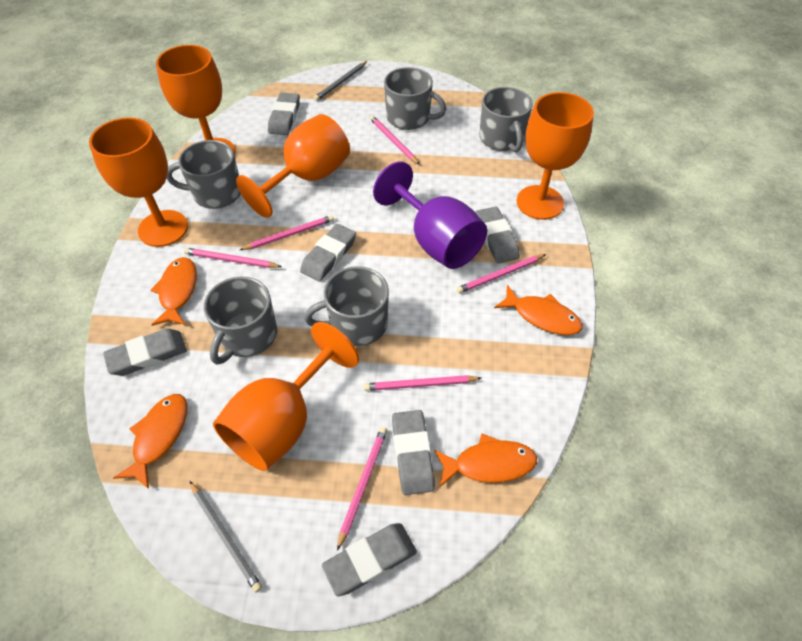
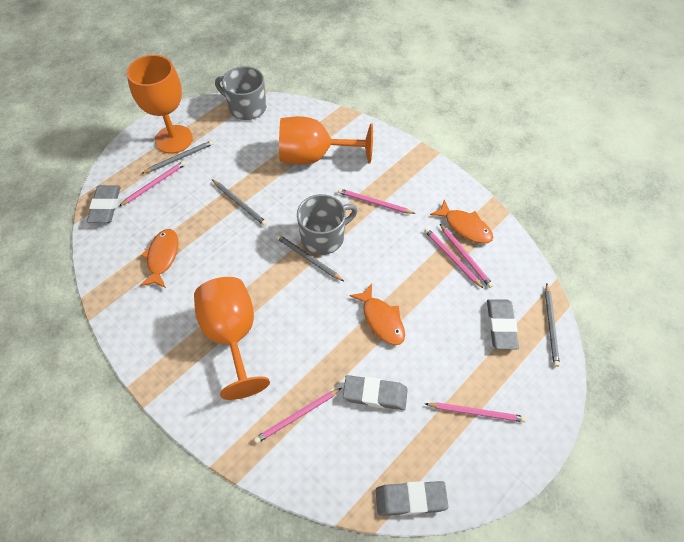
grey eraser: 6 -> 4
grey mug: 5 -> 2
grey pencil: 2 -> 4
orange fish: 4 -> 3
orange goblet: 5 -> 3
purple goblet: 1 -> 0

